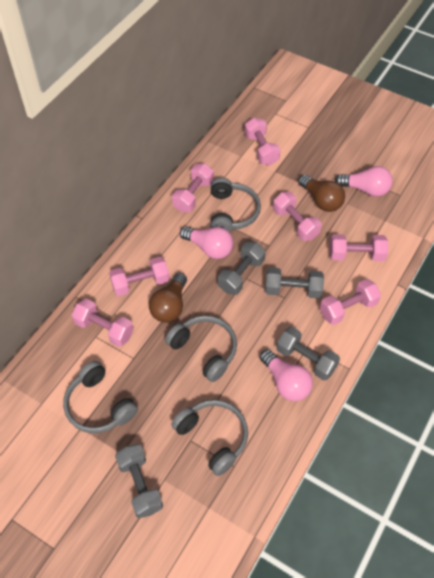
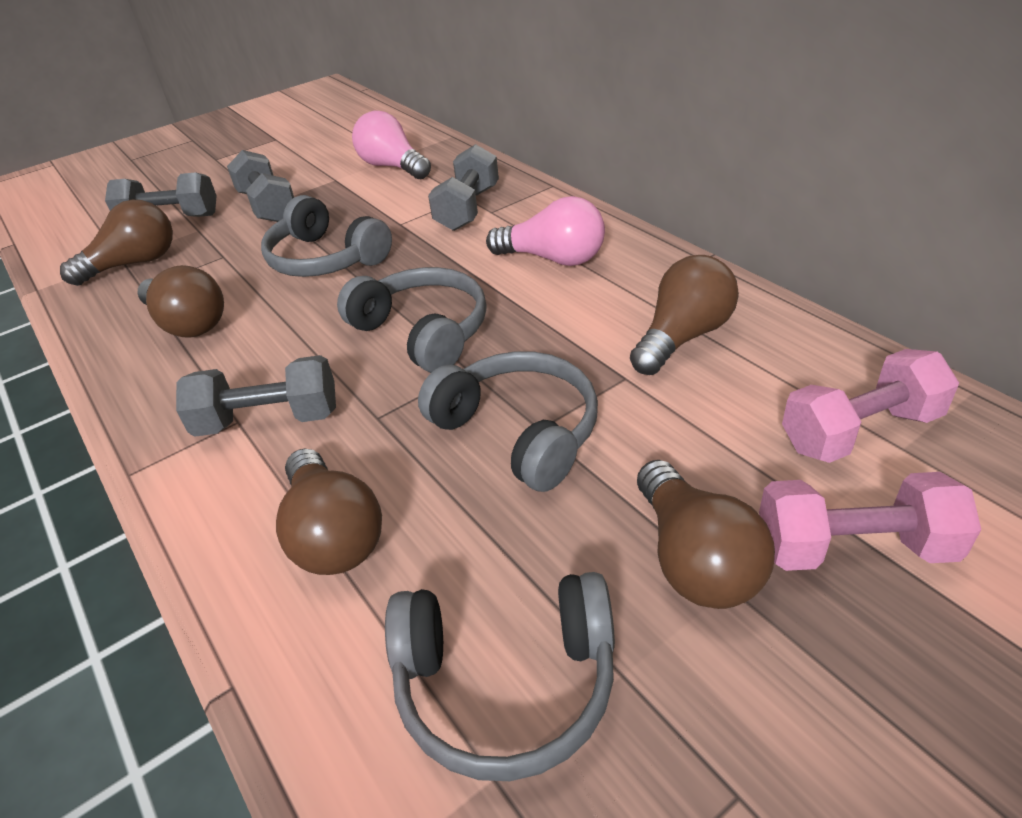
brown light bulb: 2 -> 5
pink dumbbell: 7 -> 2
pink light bulb: 3 -> 2

